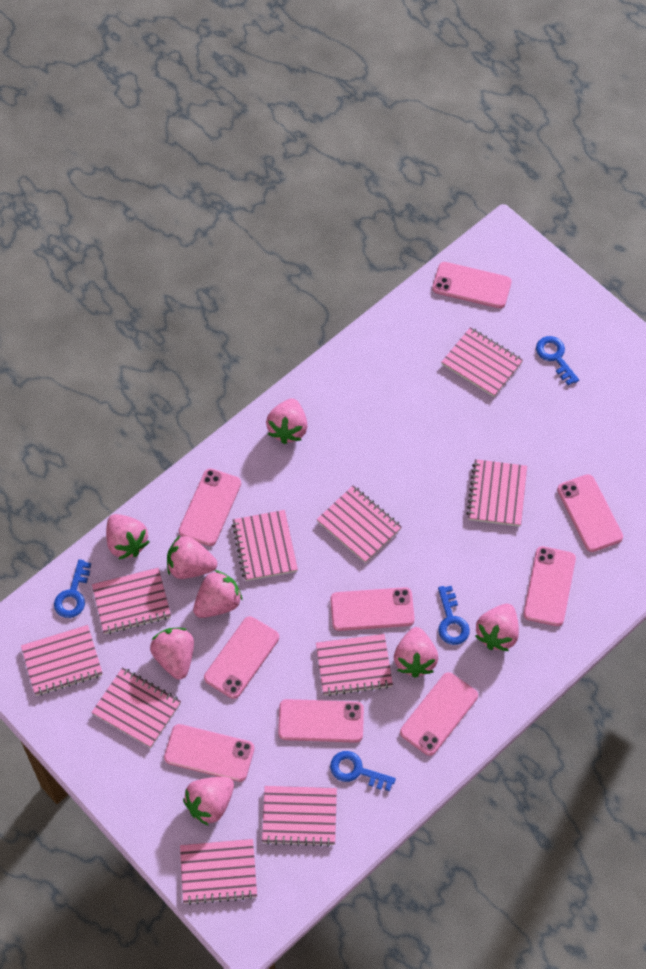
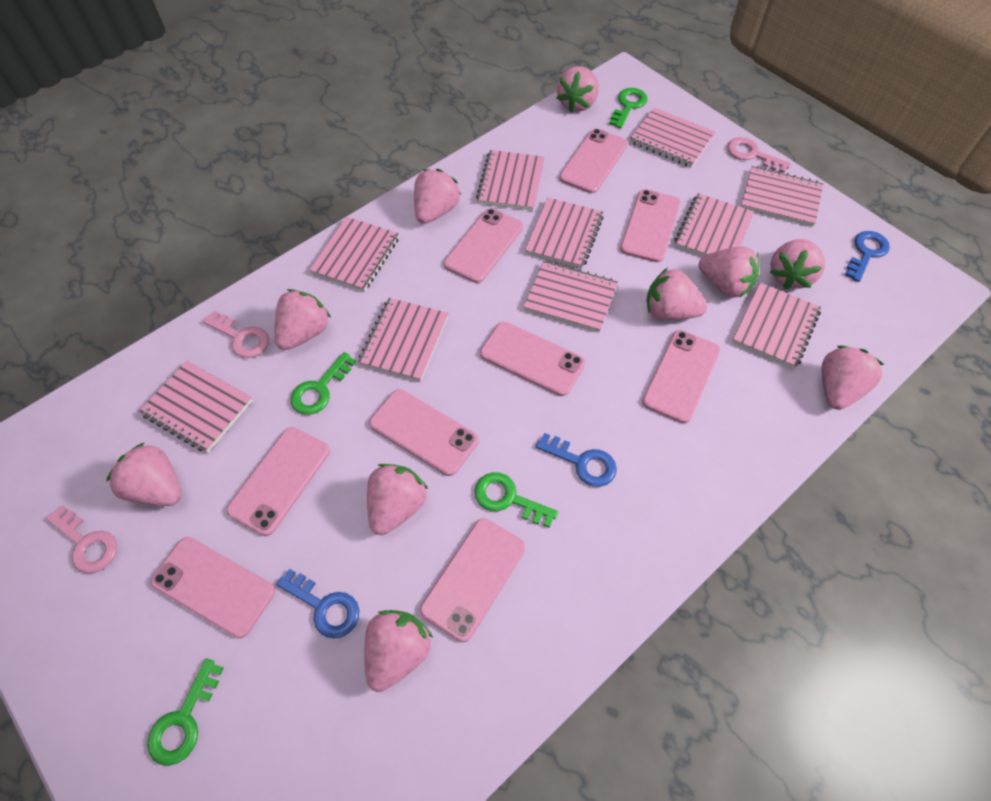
blue key: 4 -> 3
green key: 0 -> 4
pink key: 0 -> 3
pink strawberry: 8 -> 10

